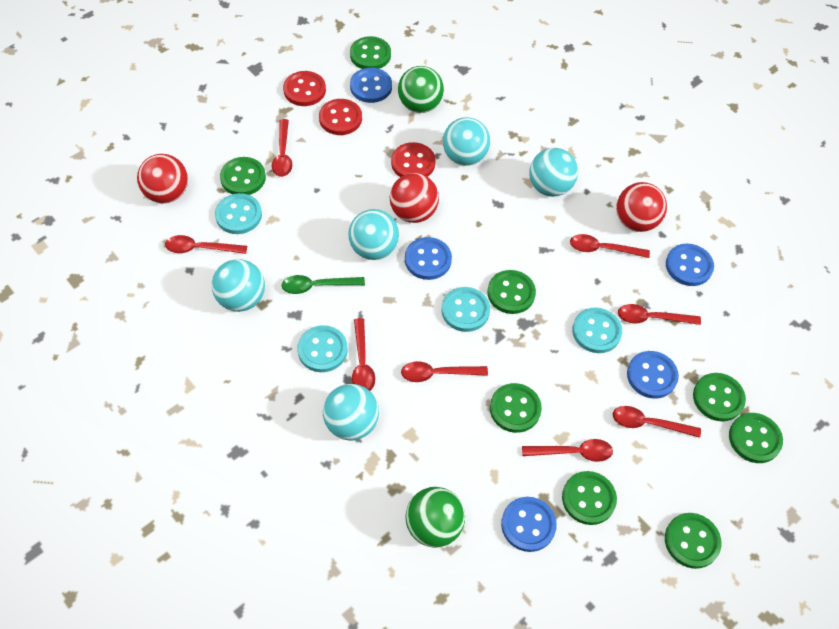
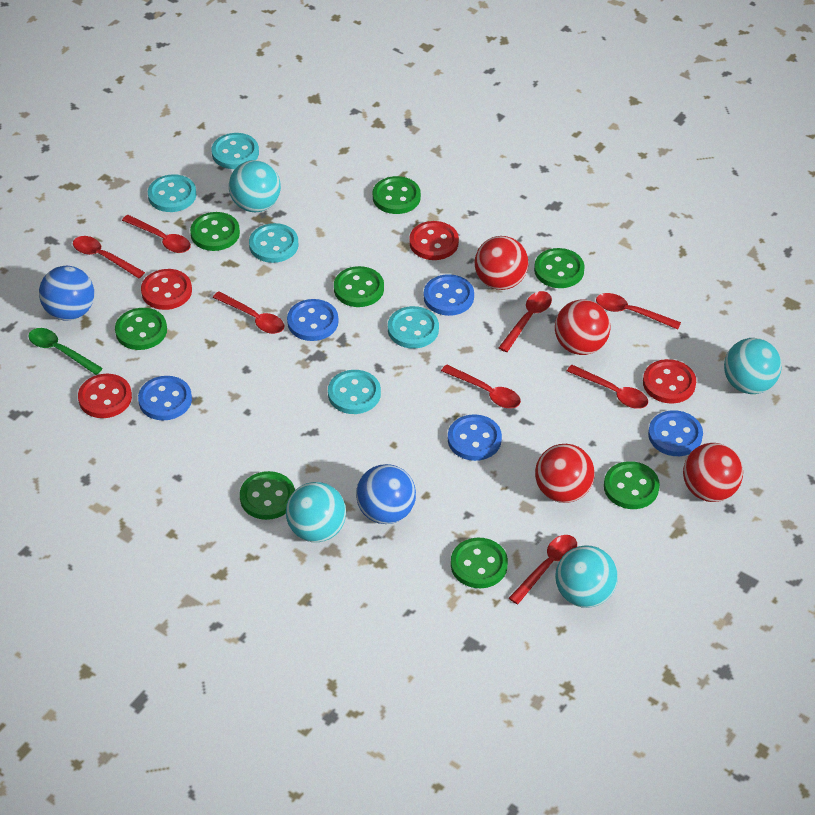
blue ball: 0 -> 2
green ball: 2 -> 0
red ball: 3 -> 4
red button: 3 -> 4
turquoise ball: 5 -> 4
turquoise button: 4 -> 5

